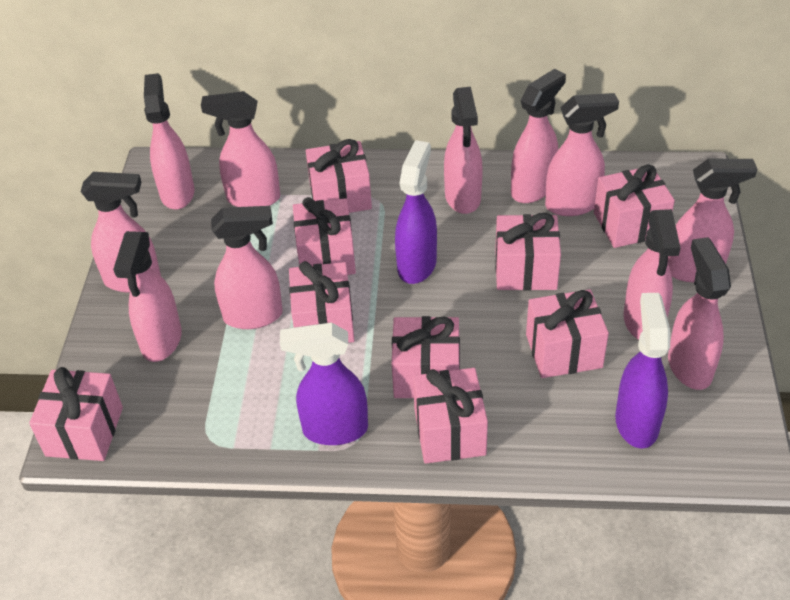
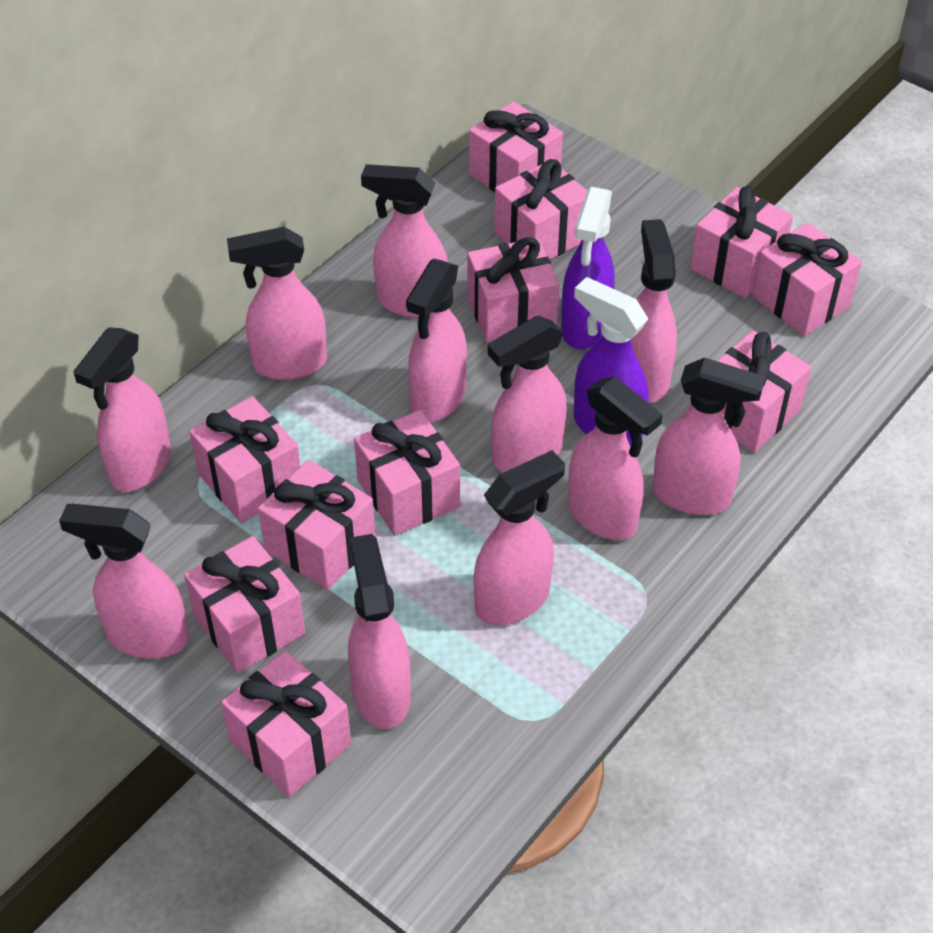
pink gift: 9 -> 11
purple spray bottle: 3 -> 2

